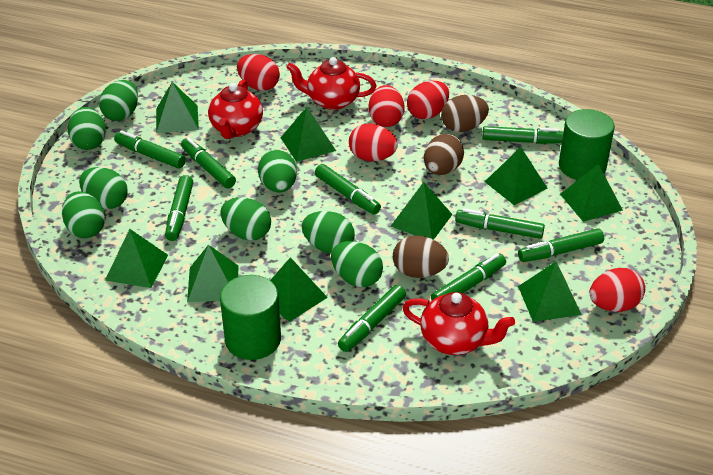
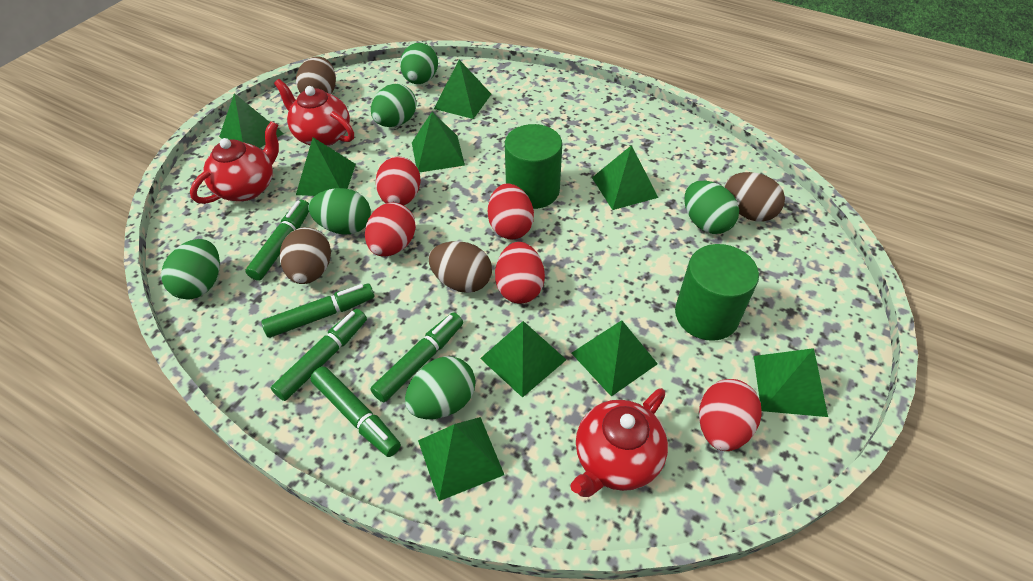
brown egg: 3 -> 4
green egg: 8 -> 6
green marker: 9 -> 5

